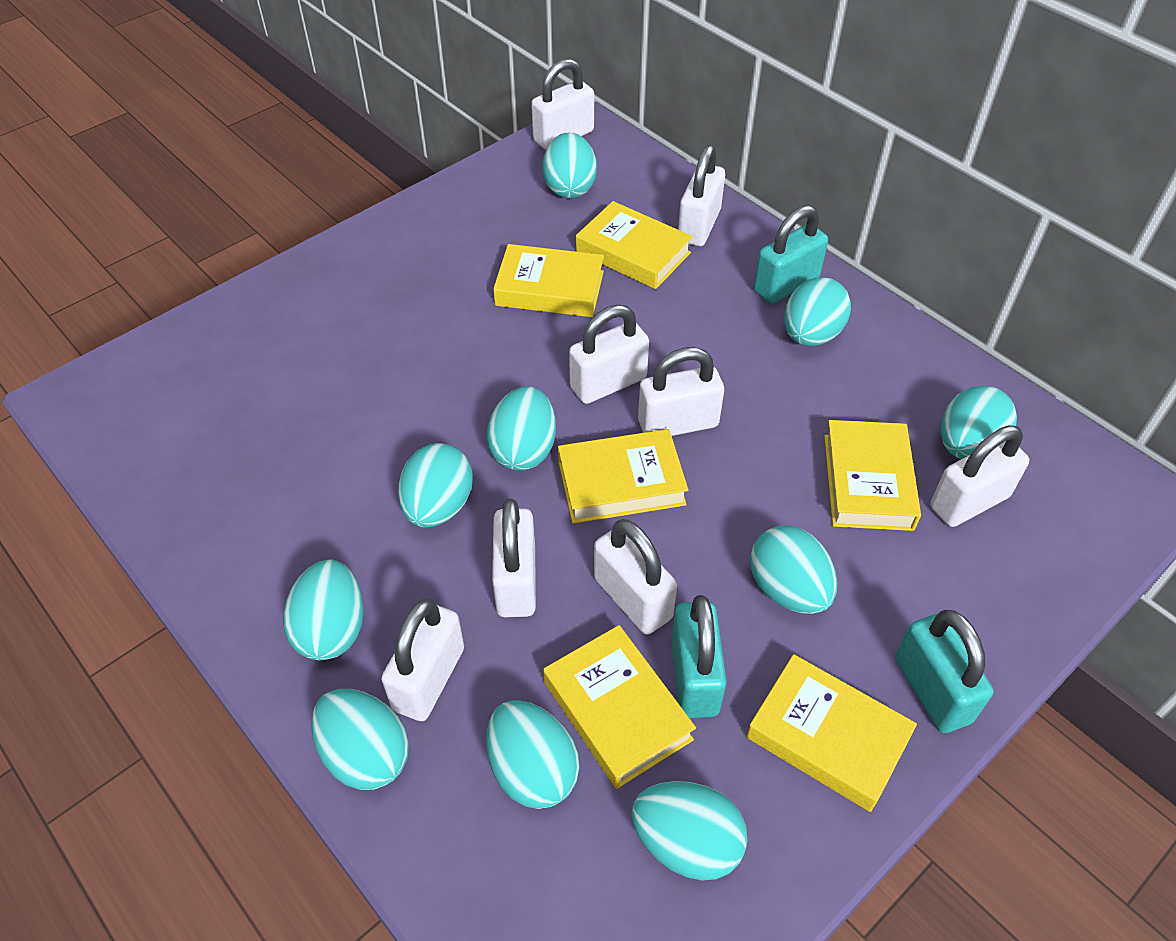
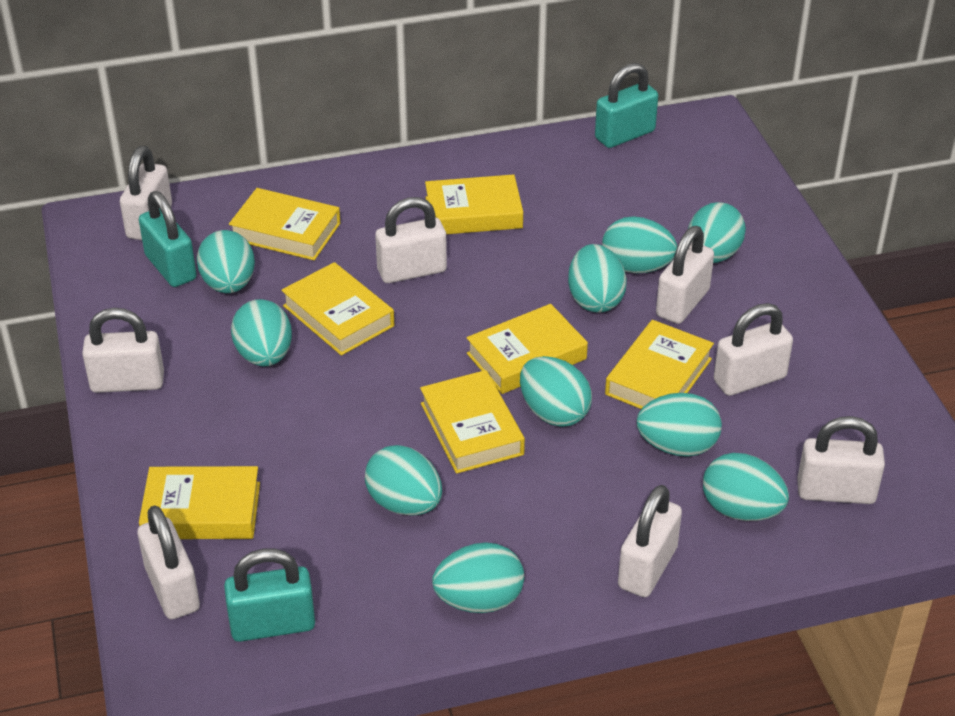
yellow book: 6 -> 7

